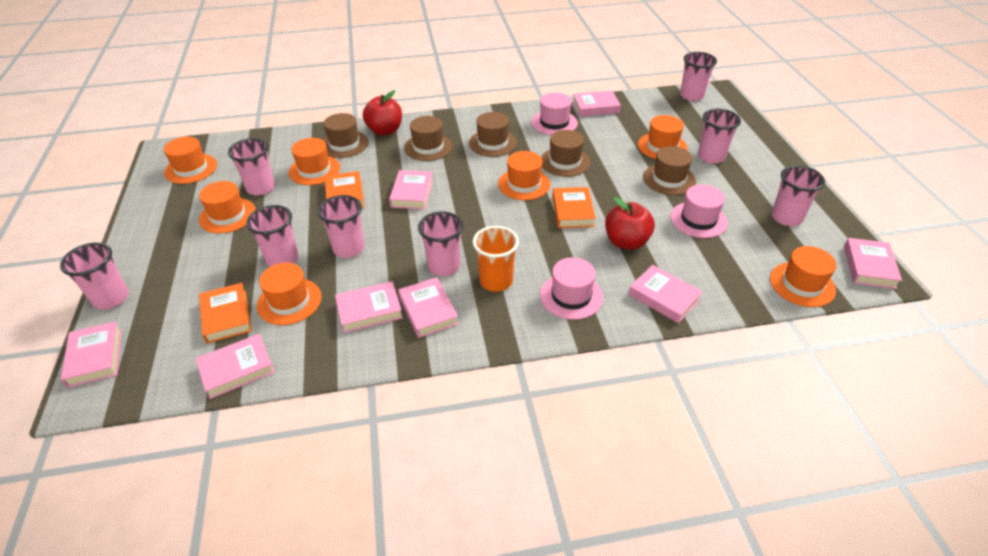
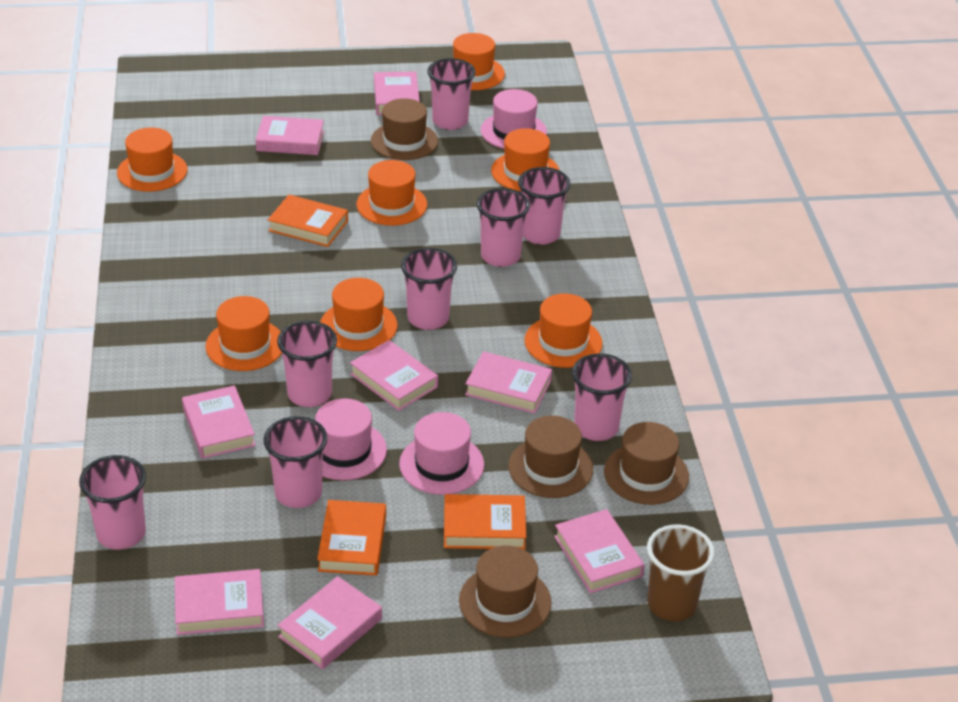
brown cup: 0 -> 1
brown hat: 5 -> 4
orange cup: 1 -> 0
red apple: 2 -> 0

